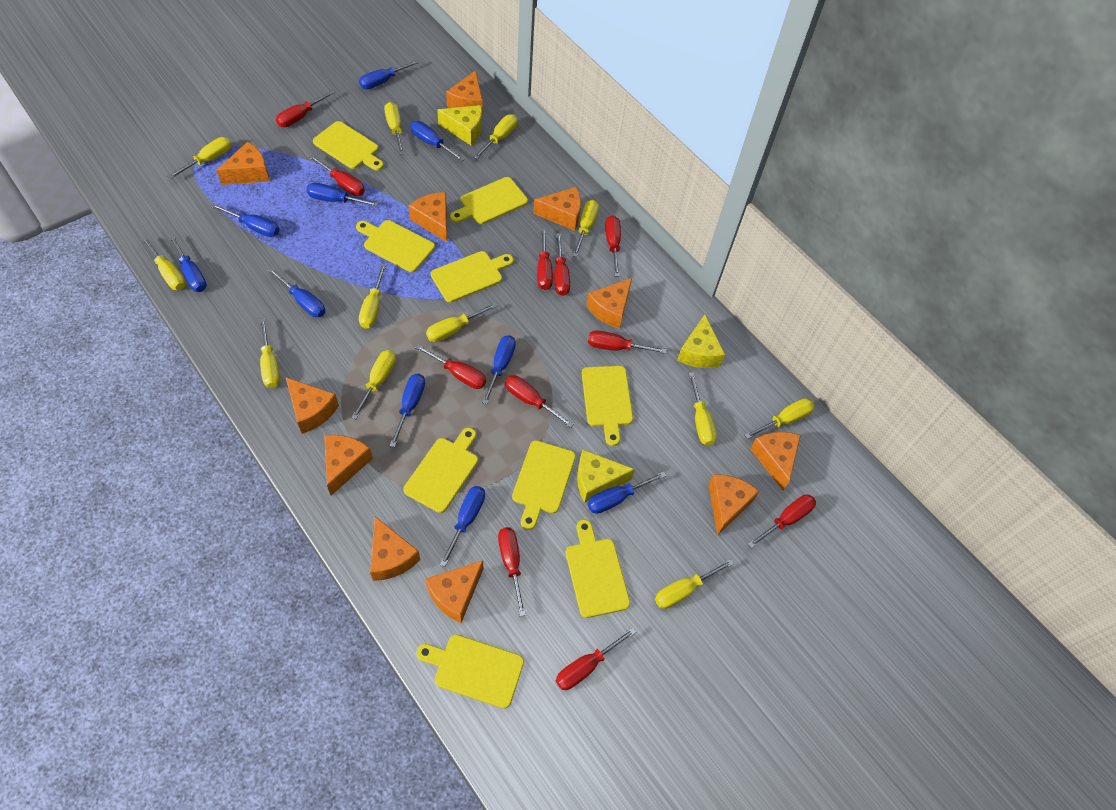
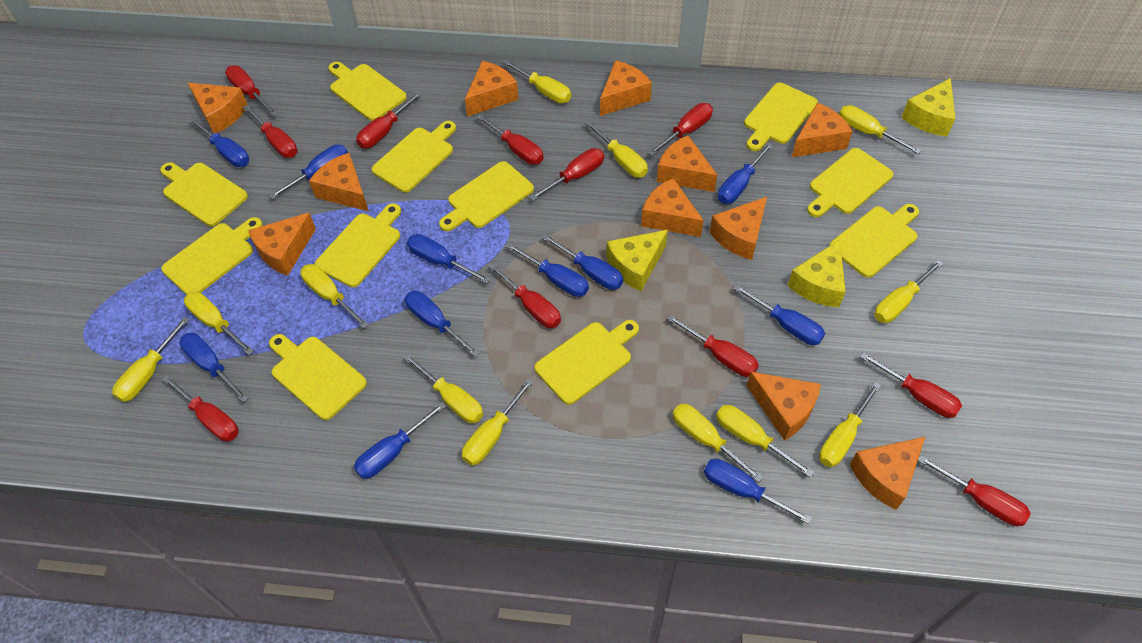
blue screwdriver: 10 -> 11
yellow cutting board: 9 -> 11

